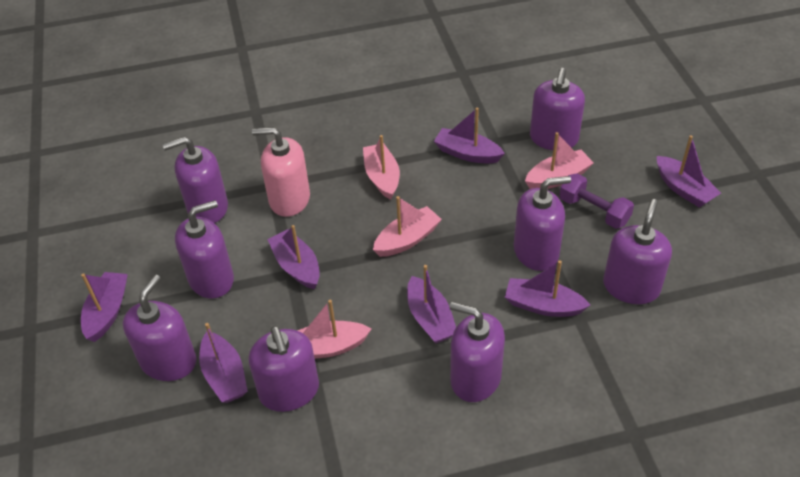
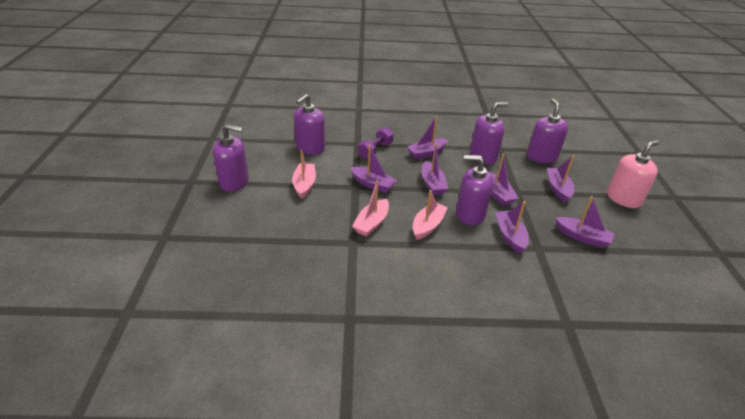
pink boat: 4 -> 3
purple soap dispenser: 8 -> 5

